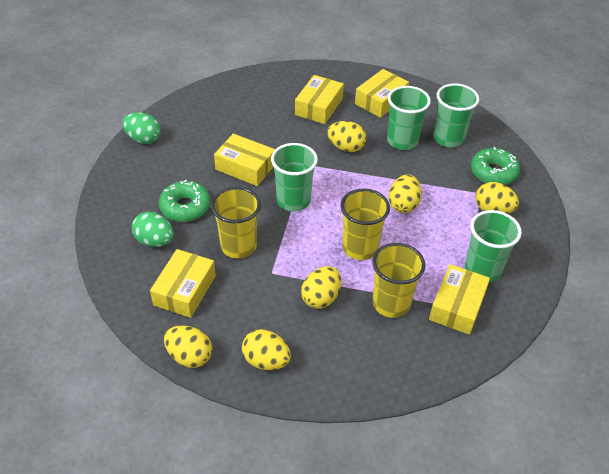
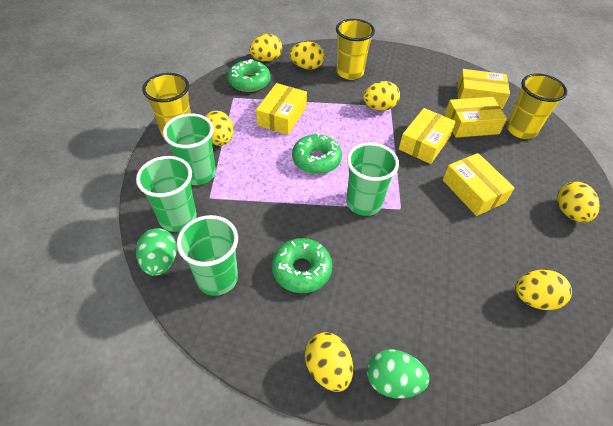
green donut: 2 -> 3
yellow egg: 6 -> 7

